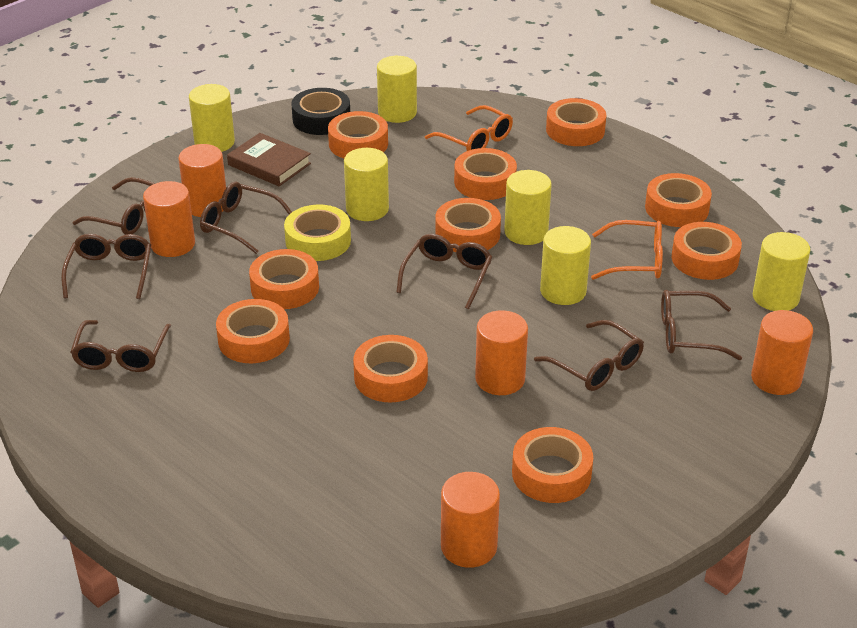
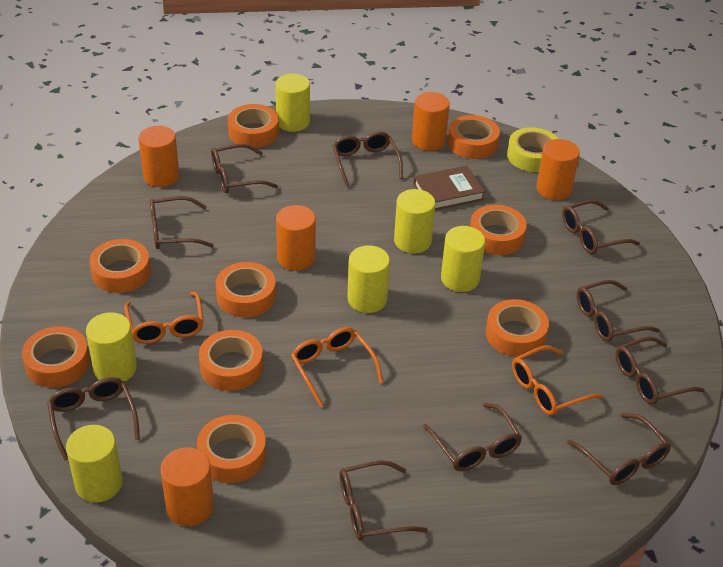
black tape: 1 -> 0
brown glasses: 7 -> 10
orange glasses: 2 -> 3
orange tape: 10 -> 9

